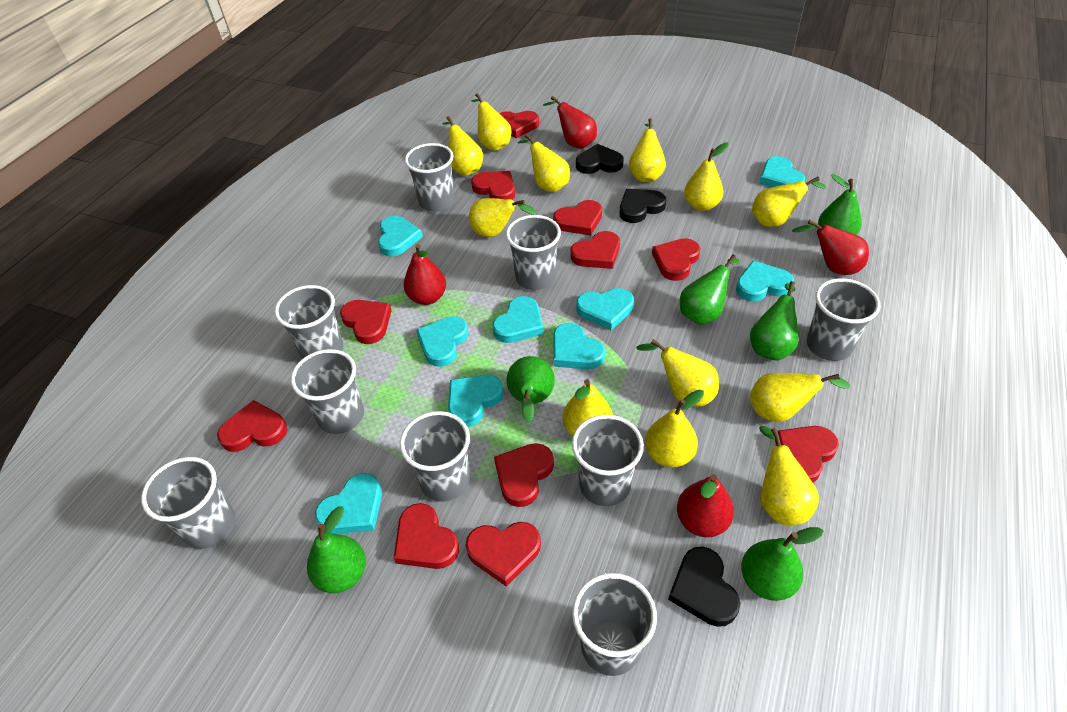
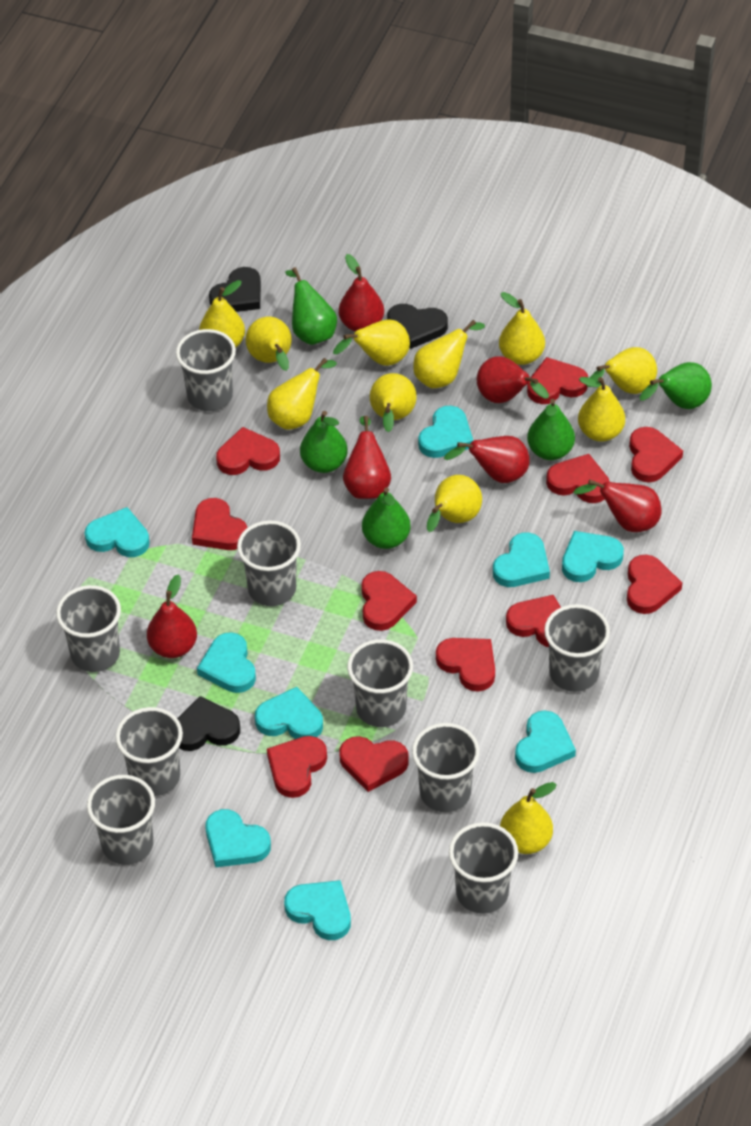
green pear: 6 -> 5
red pear: 4 -> 6
yellow pear: 12 -> 11

